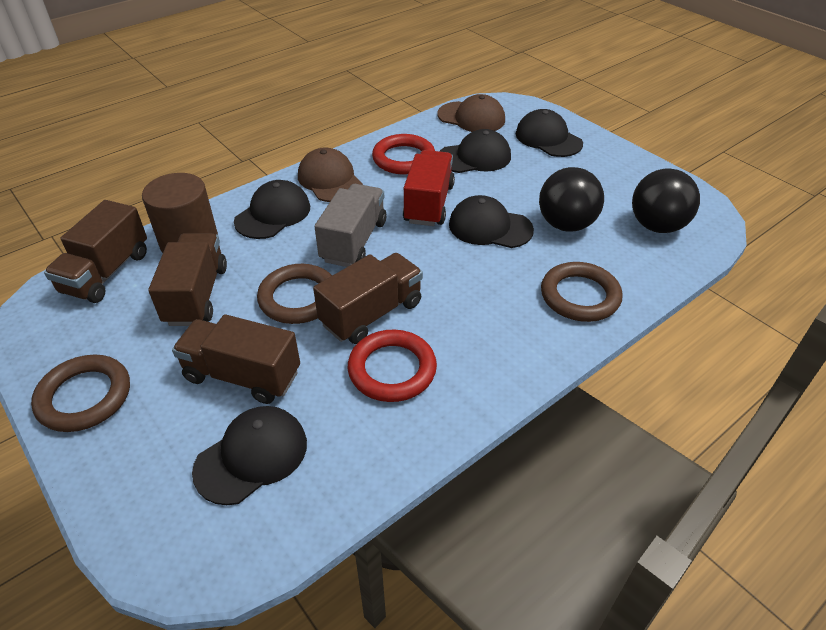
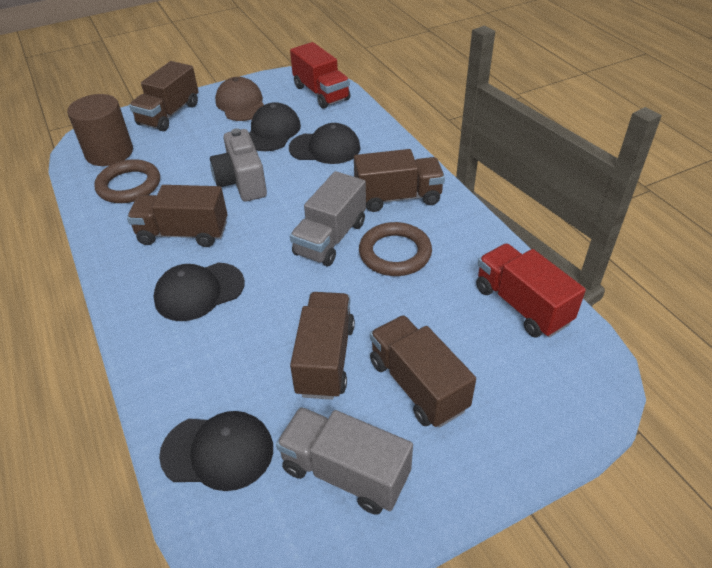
black ball: 2 -> 0
black cap: 5 -> 4
brown cap: 2 -> 1
brown ring: 3 -> 2
brown truck: 4 -> 5
grey camera: 0 -> 1
grey truck: 1 -> 2
red ring: 2 -> 0
red truck: 1 -> 2

